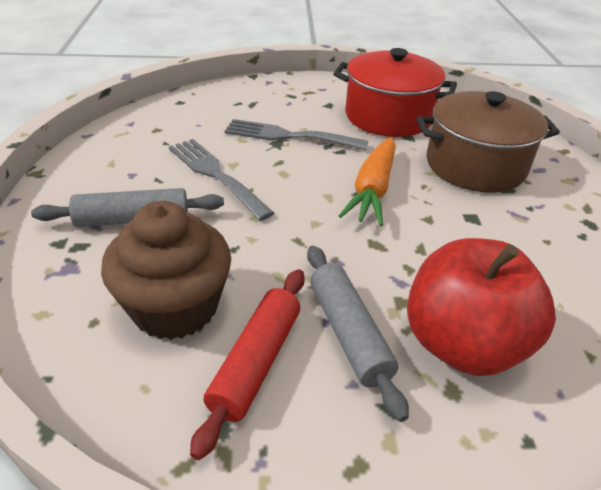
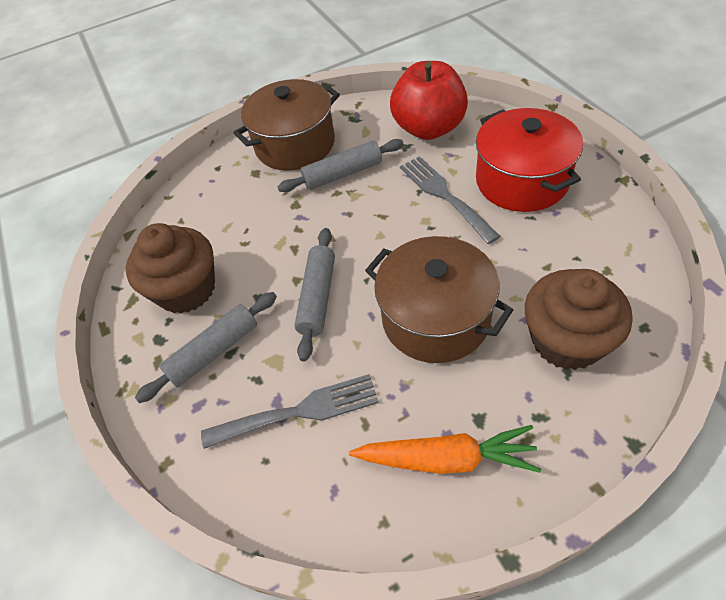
brown cupcake: 1 -> 2
brown pot: 1 -> 2
grey rolling pin: 2 -> 3
red rolling pin: 1 -> 0

